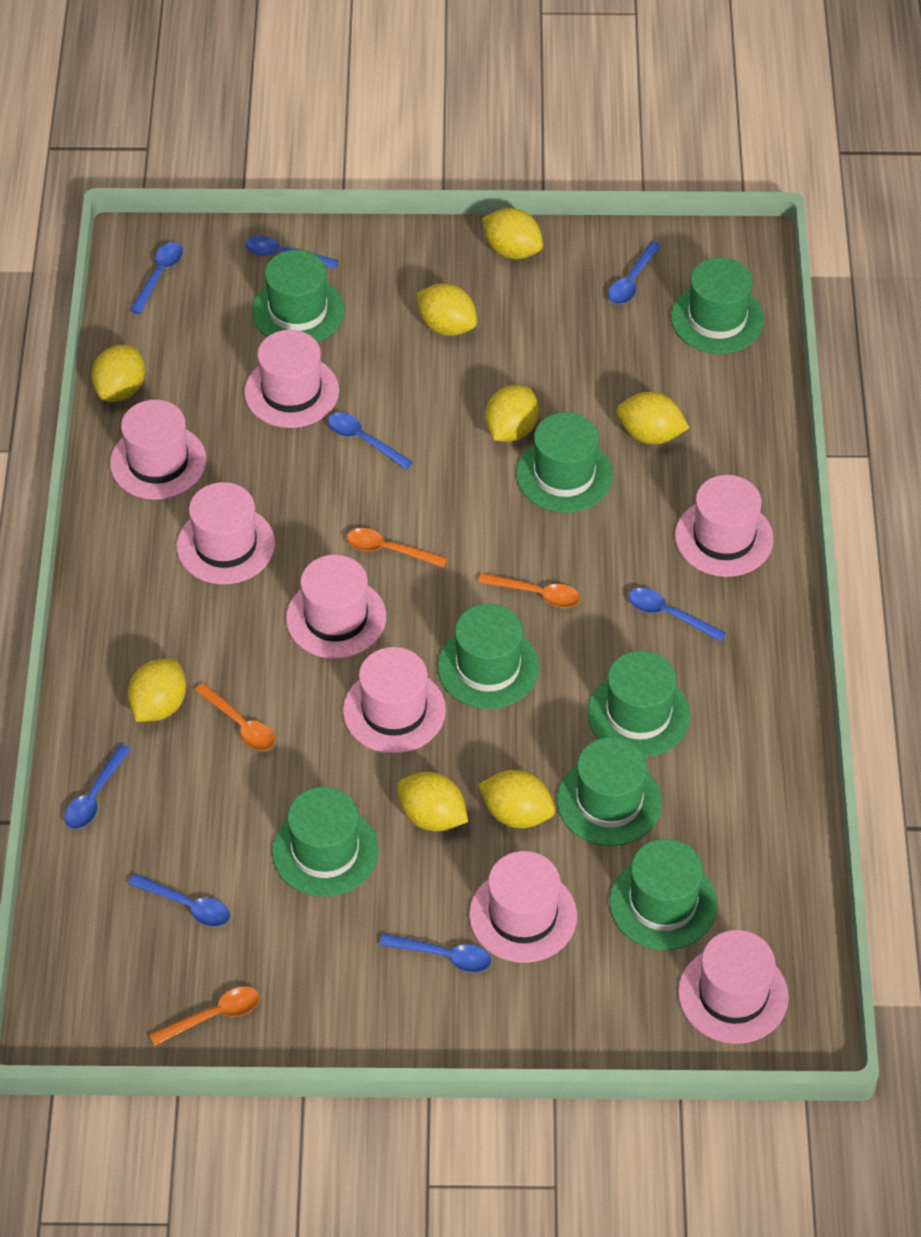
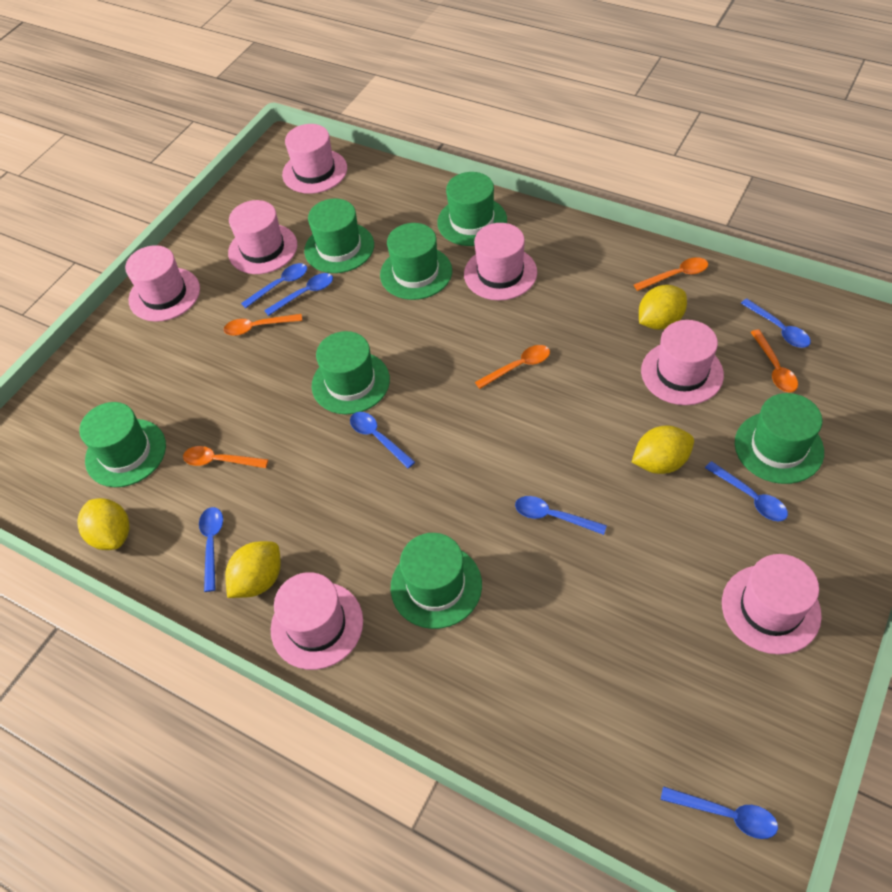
green hat: 8 -> 7
orange spoon: 4 -> 5
pink hat: 8 -> 7
yellow lemon: 8 -> 4

